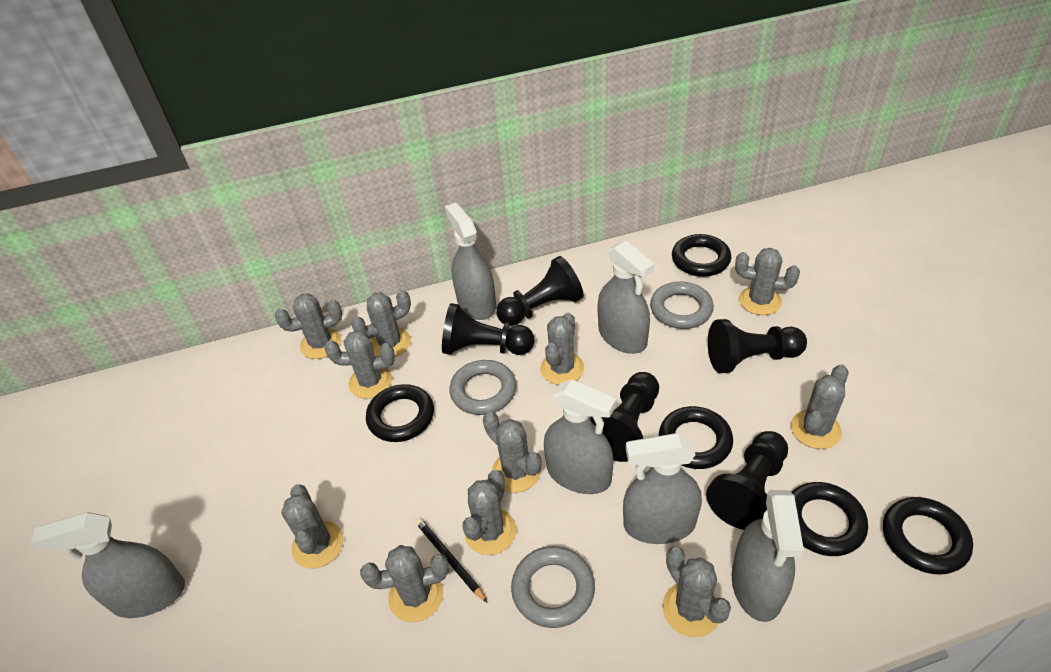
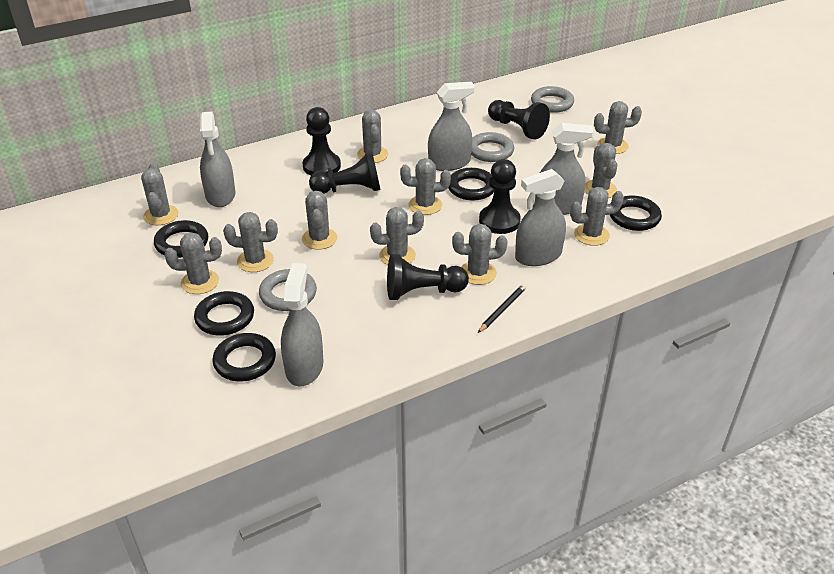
grey spray bottle: 6 -> 5

